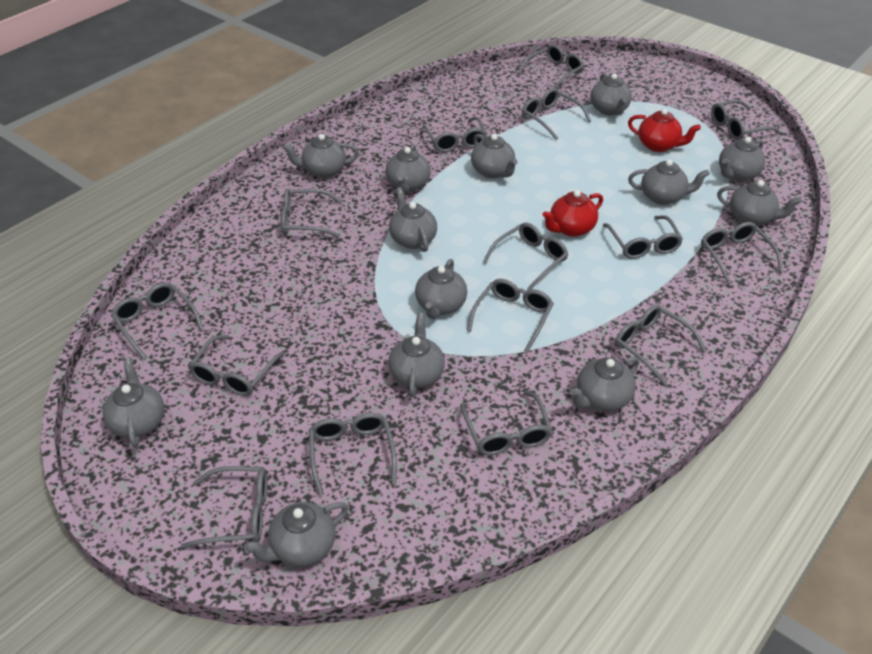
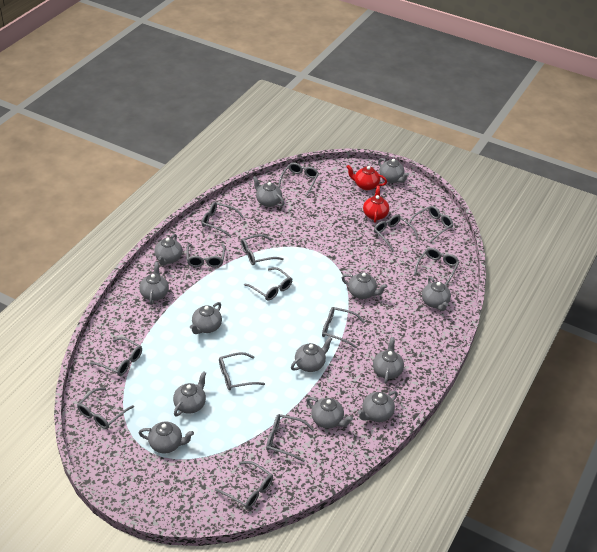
grey glasses: 15 -> 14

